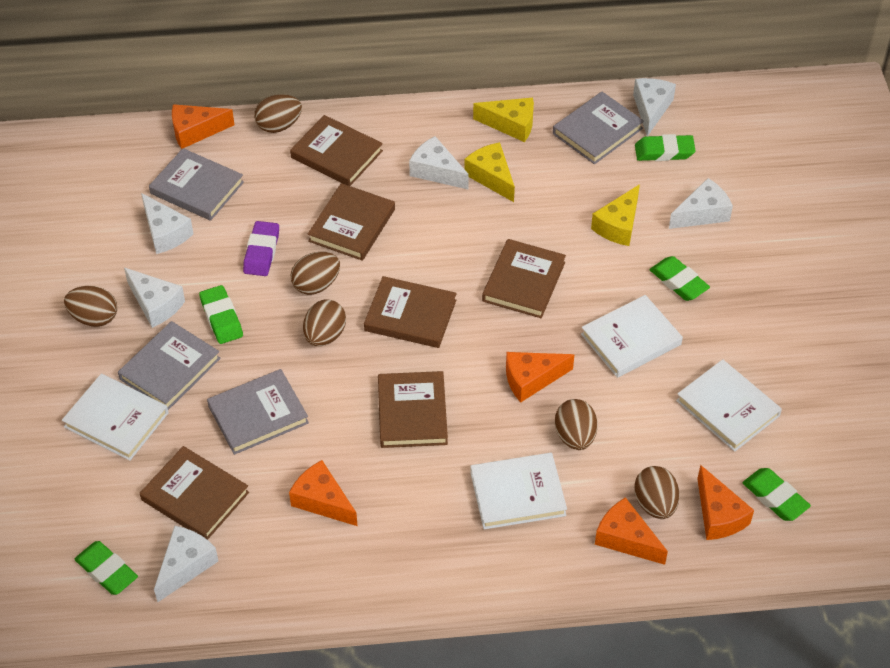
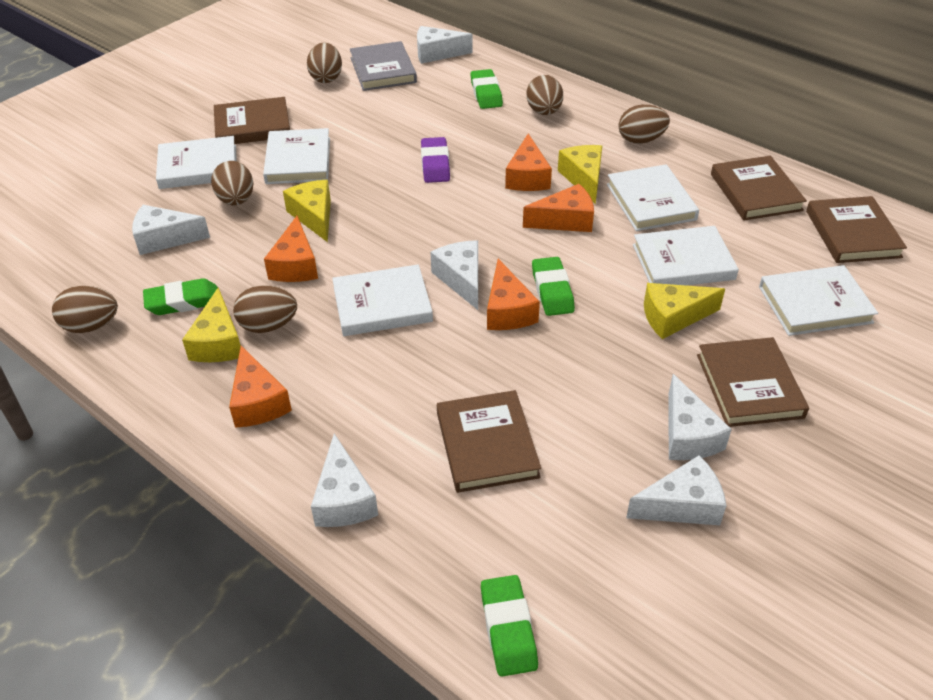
brown book: 6 -> 5
green eraser: 5 -> 4
grey book: 4 -> 1
white book: 4 -> 6
yellow cheese: 3 -> 4

